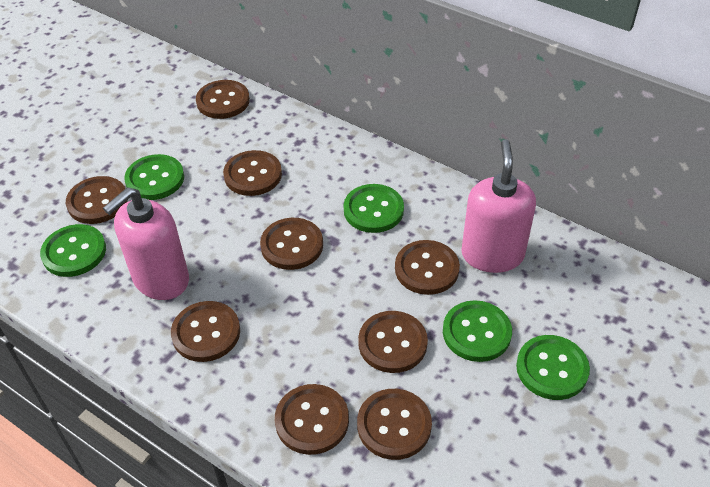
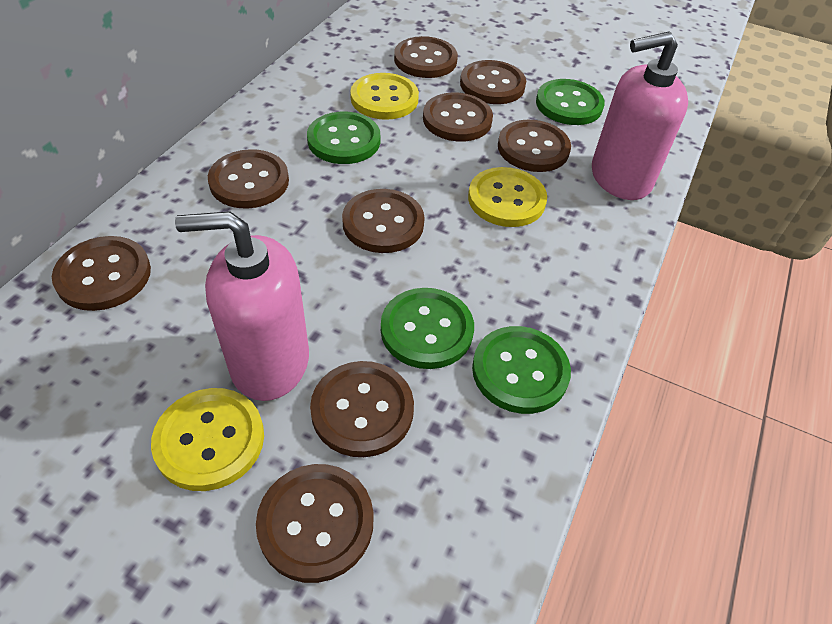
green button: 5 -> 4
yellow button: 0 -> 3

